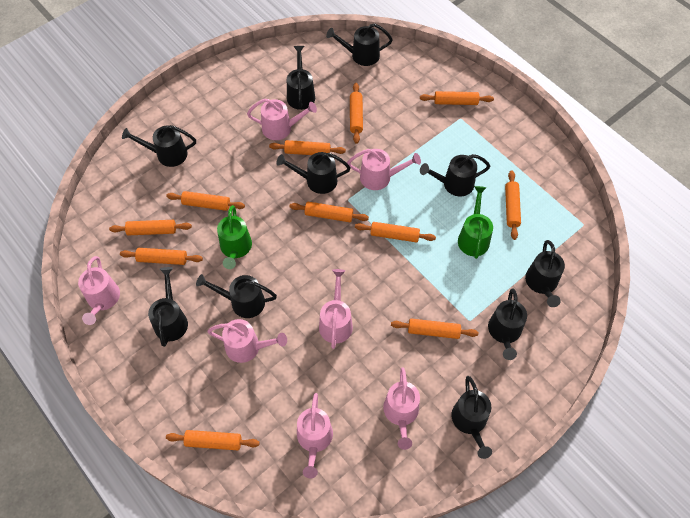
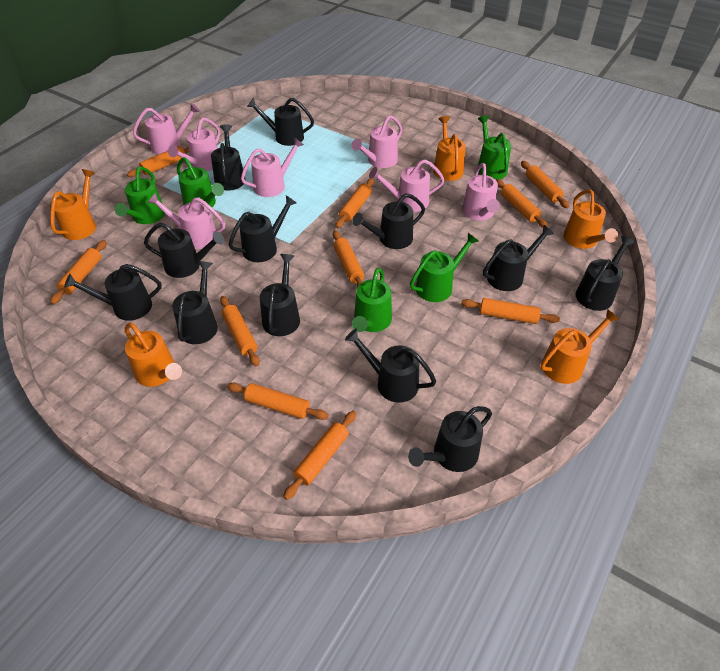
black watering can: 10 -> 12
green watering can: 2 -> 5
orange rolling pin: 11 -> 10
orange watering can: 0 -> 5

